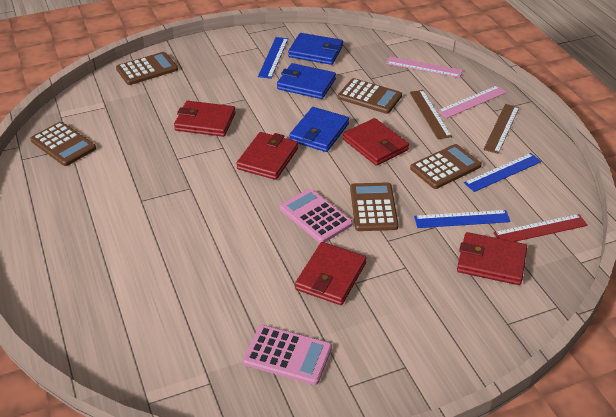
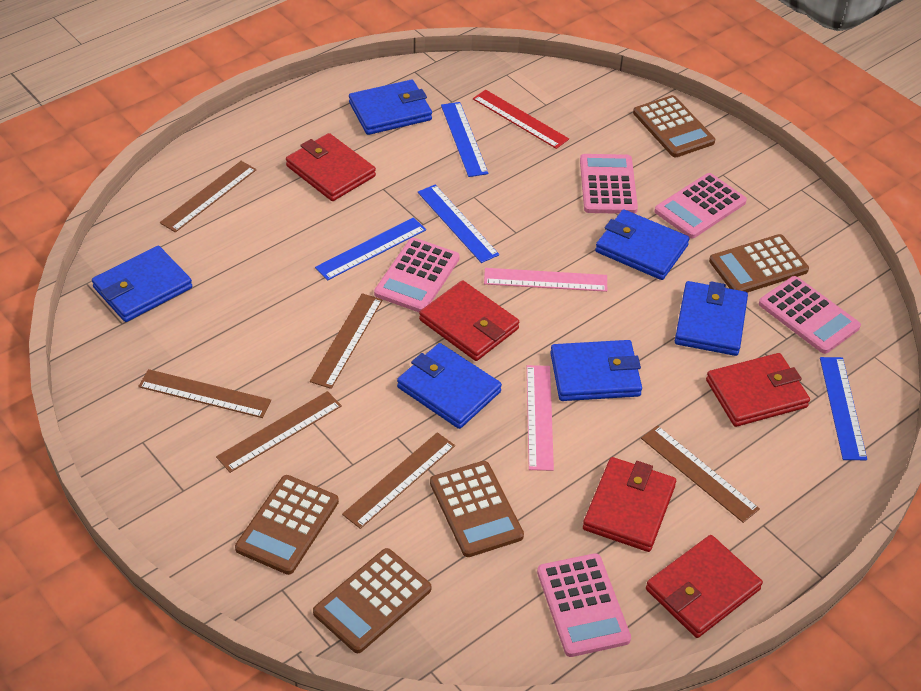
blue ruler: 3 -> 4
blue wallet: 3 -> 6
brown ruler: 2 -> 6
pink calculator: 2 -> 5

